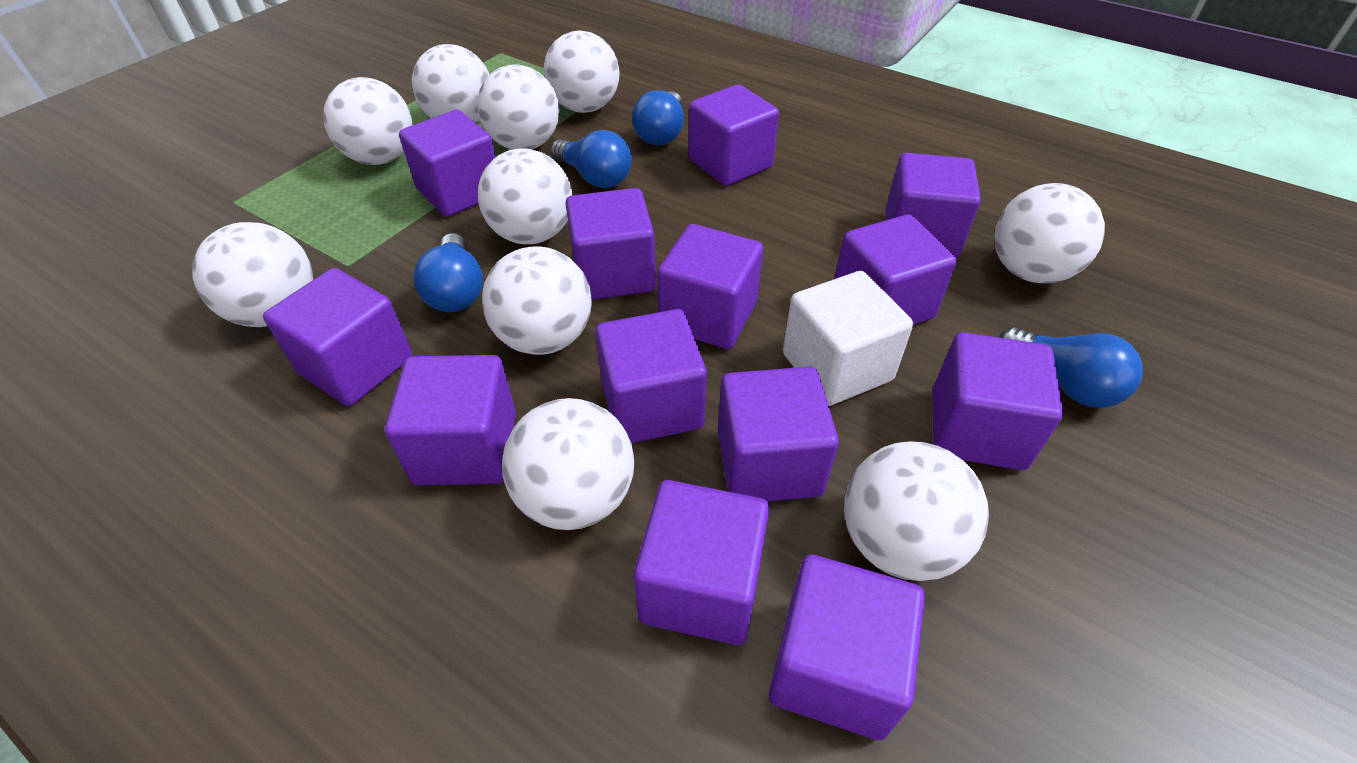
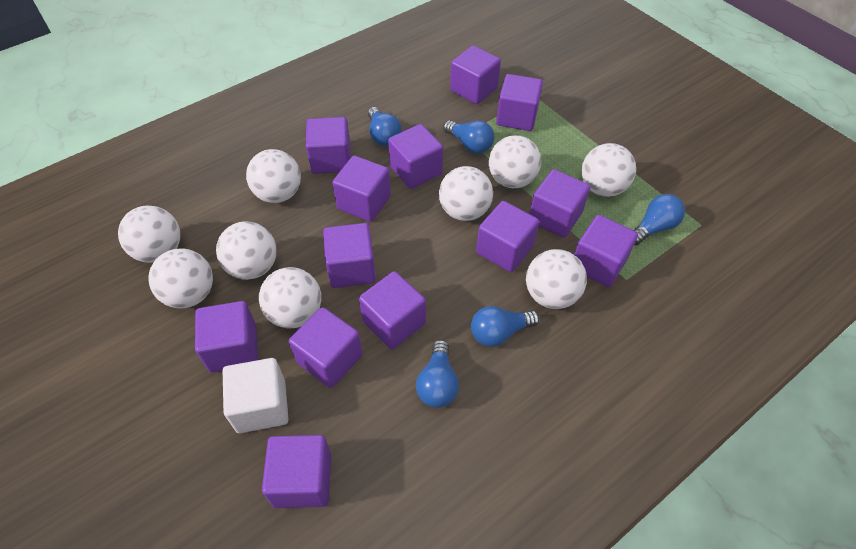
blue light bulb: 4 -> 5
white ball: 10 -> 9

